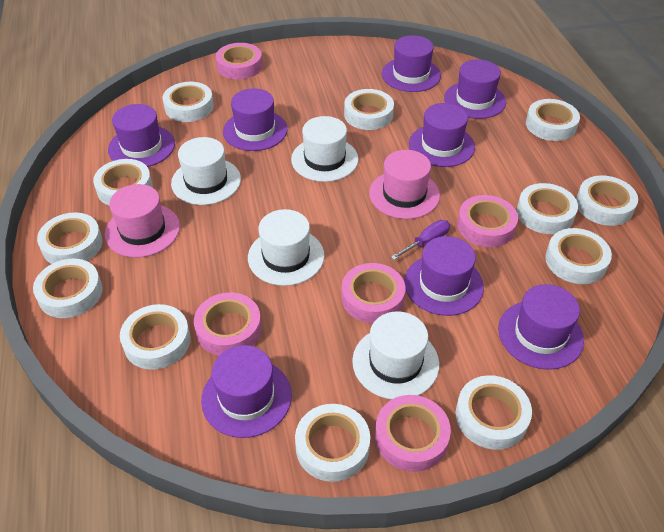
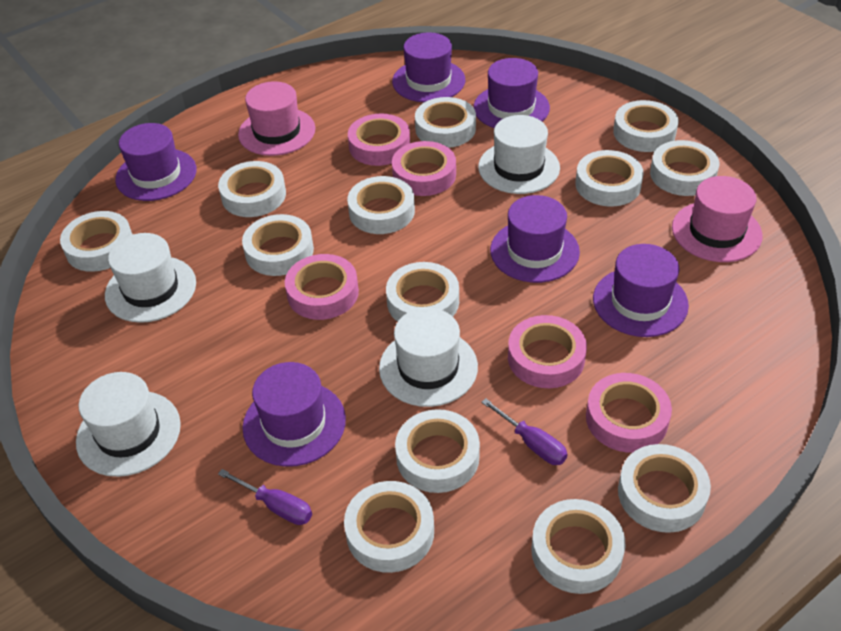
purple hat: 8 -> 6
purple screwdriver: 1 -> 2
white tape: 12 -> 13

